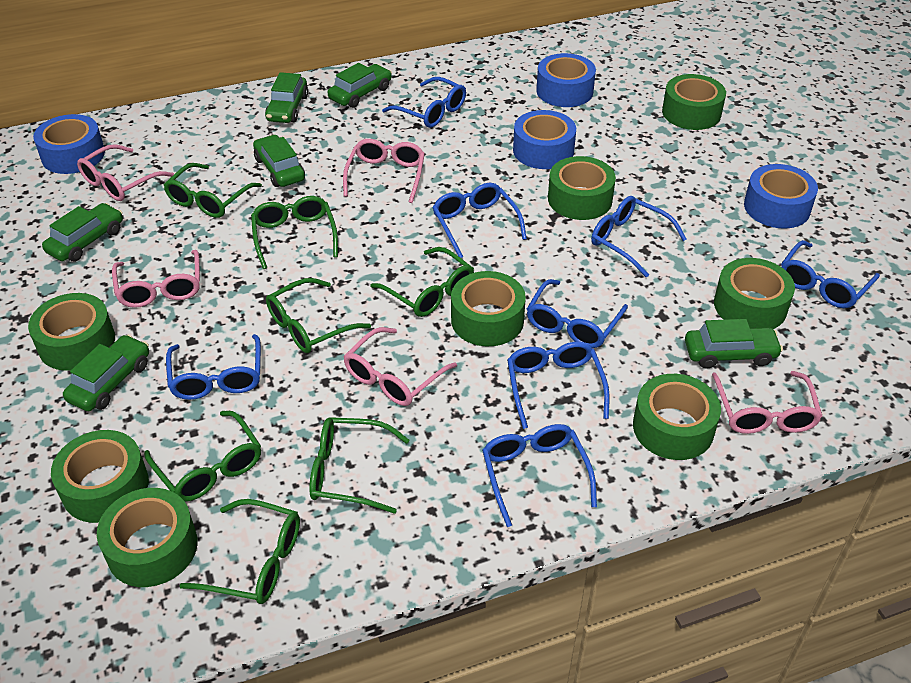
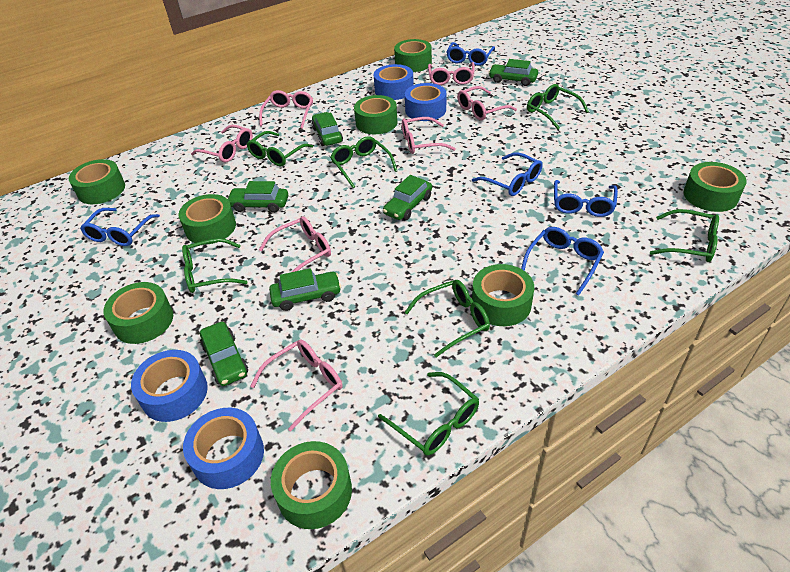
blue glasses: 8 -> 5
pink glasses: 5 -> 7

